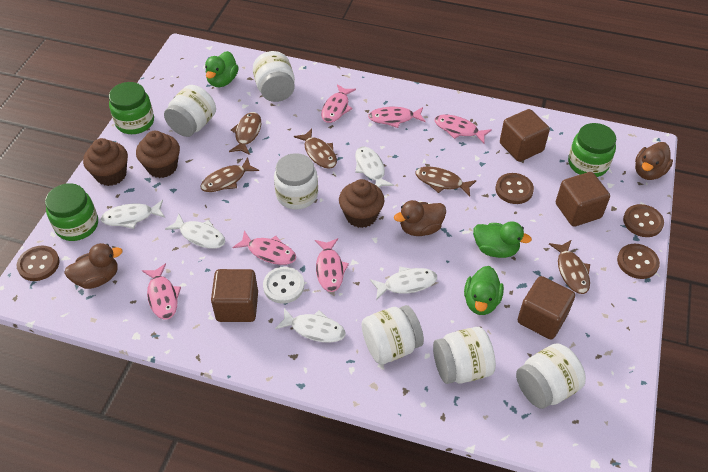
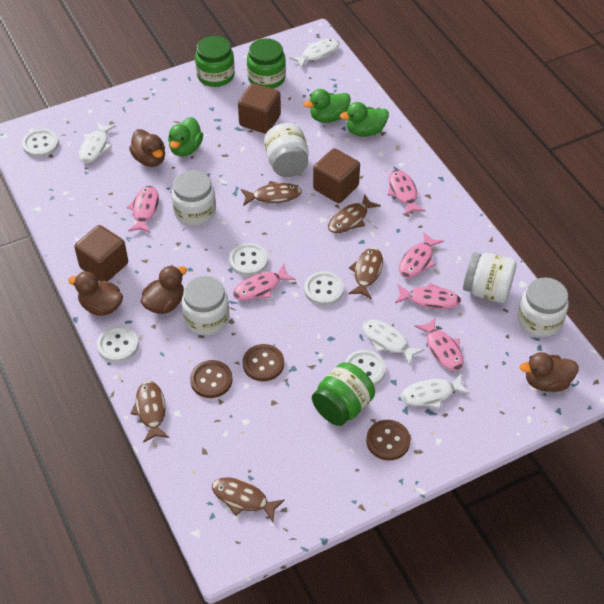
brown button: 4 -> 3
brown cube: 4 -> 3
brown cupcake: 3 -> 0
brown duck: 3 -> 4
white button: 1 -> 5
white fish: 5 -> 4
white jar: 6 -> 5

